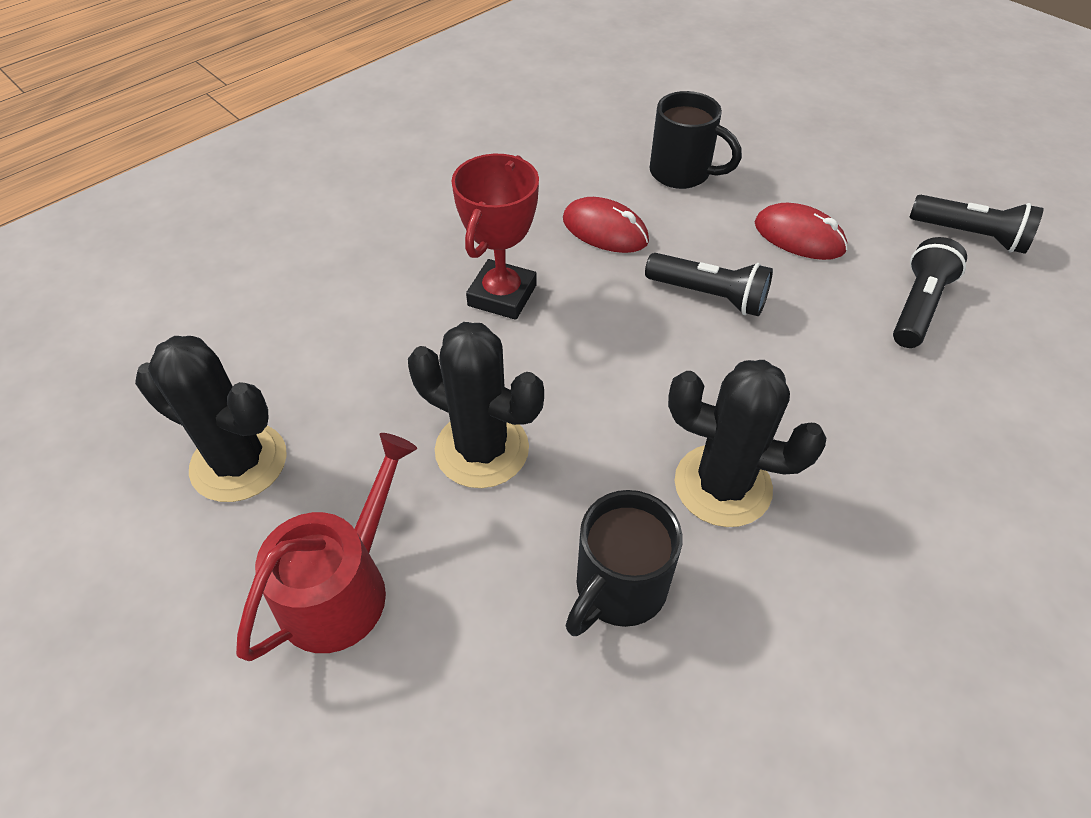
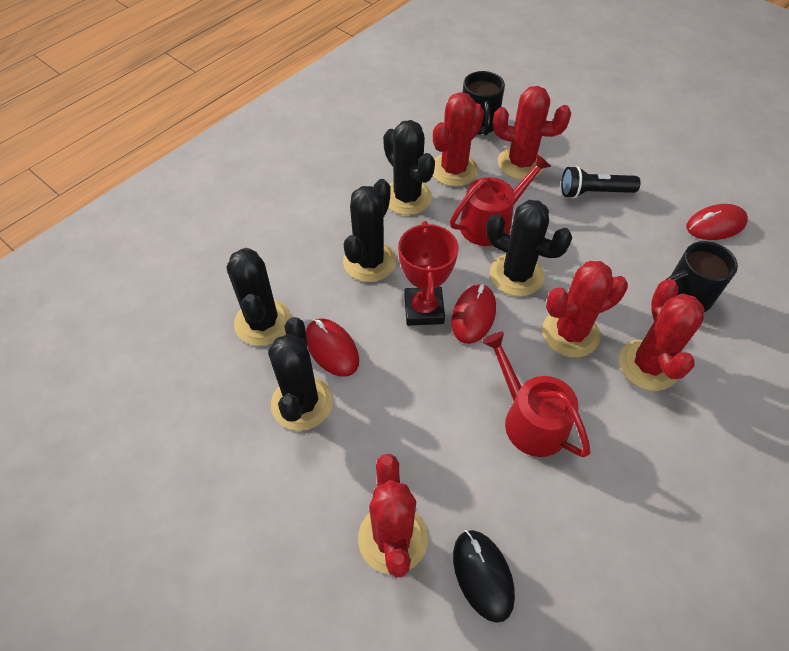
black cactus: 3 -> 5
black flashlight: 3 -> 1
black mouse: 0 -> 1
red cactus: 0 -> 5
red mouse: 2 -> 3
red watering can: 1 -> 2

